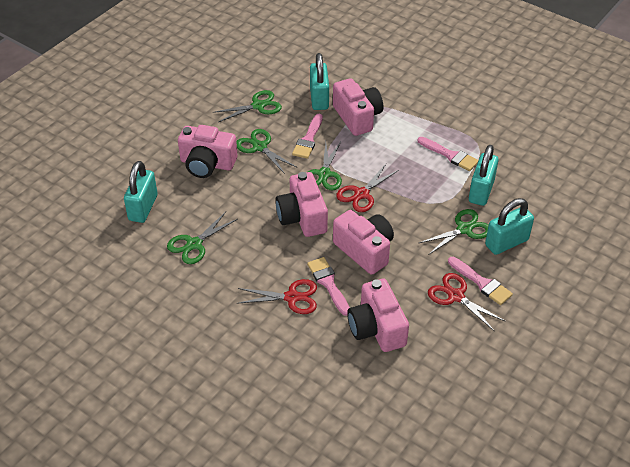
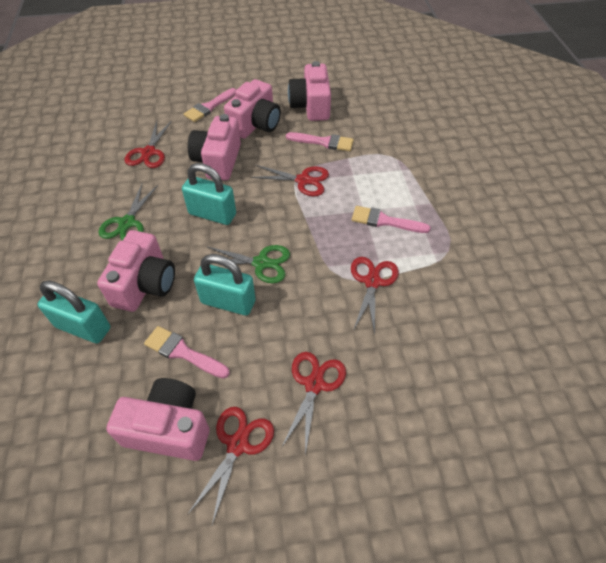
green scissors: 5 -> 2
red scissors: 3 -> 5
turquoise padlock: 4 -> 3

